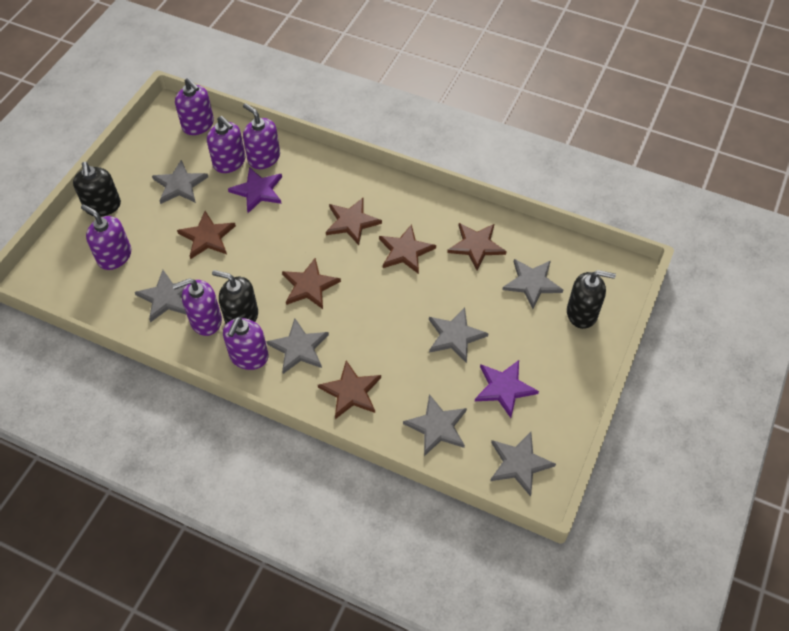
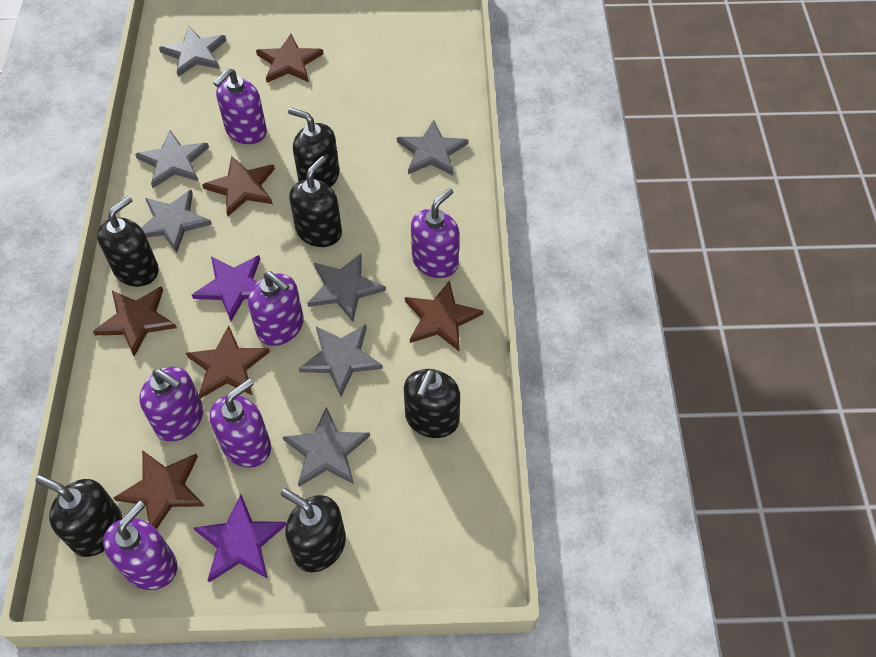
black soap dispenser: 3 -> 6

